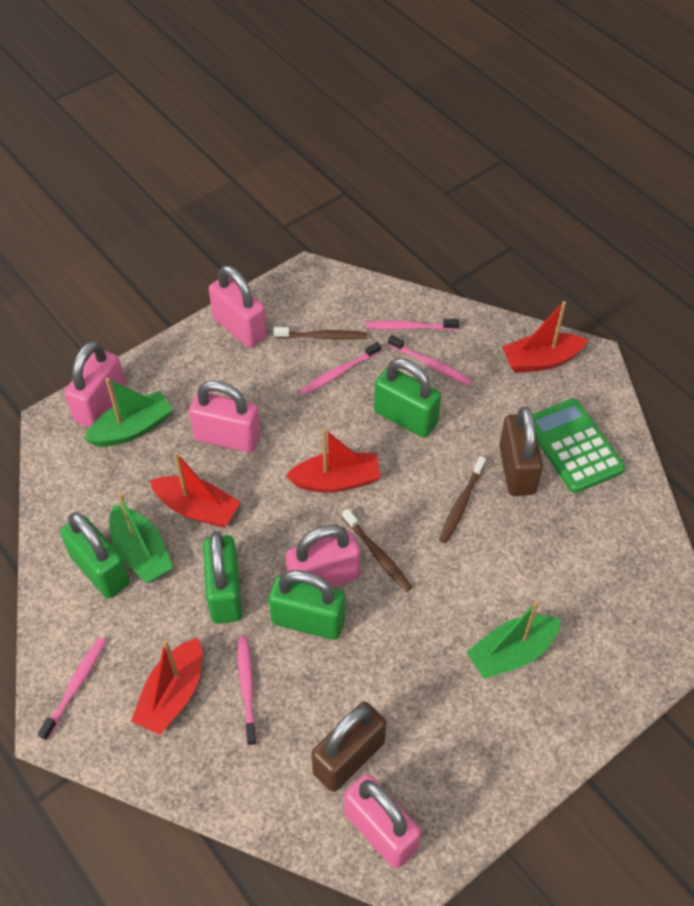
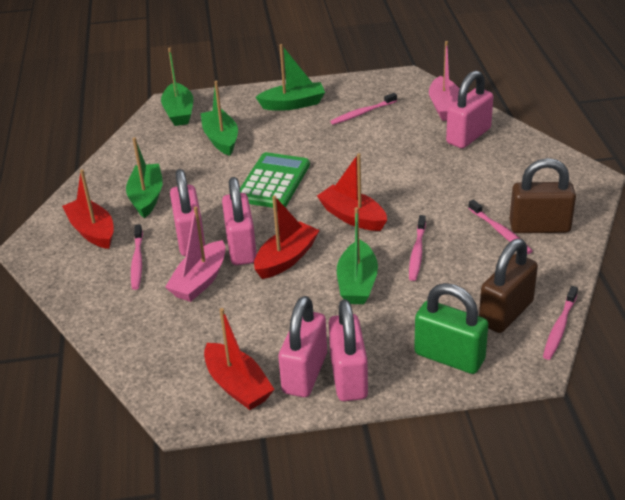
brown toothbrush: 3 -> 0
green boat: 3 -> 5
green padlock: 4 -> 1
pink boat: 0 -> 2

